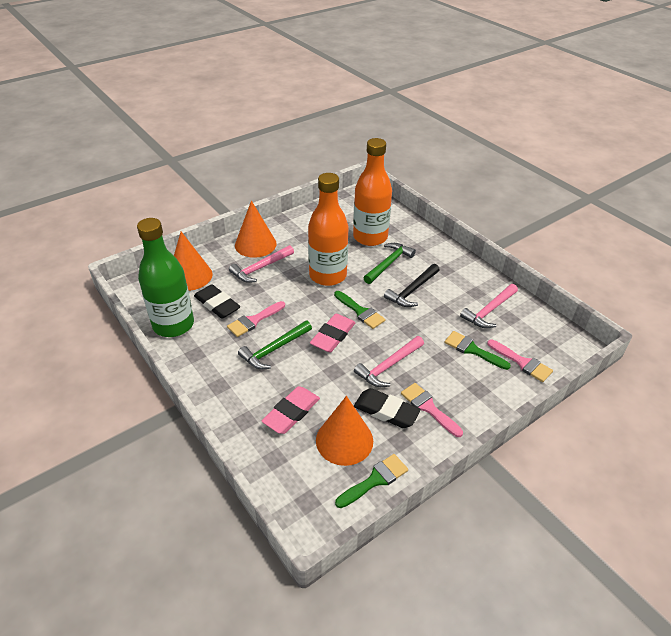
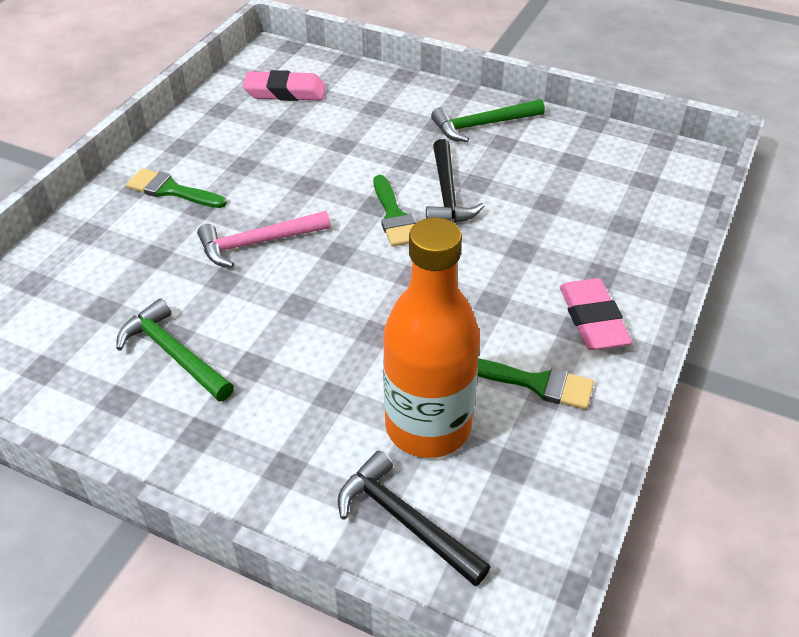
black eraser: 2 -> 0
black hammer: 1 -> 2
green bottle: 1 -> 0
orange bottle: 2 -> 1
orange cone: 3 -> 0
pink brush: 3 -> 0
pink hammer: 3 -> 1

